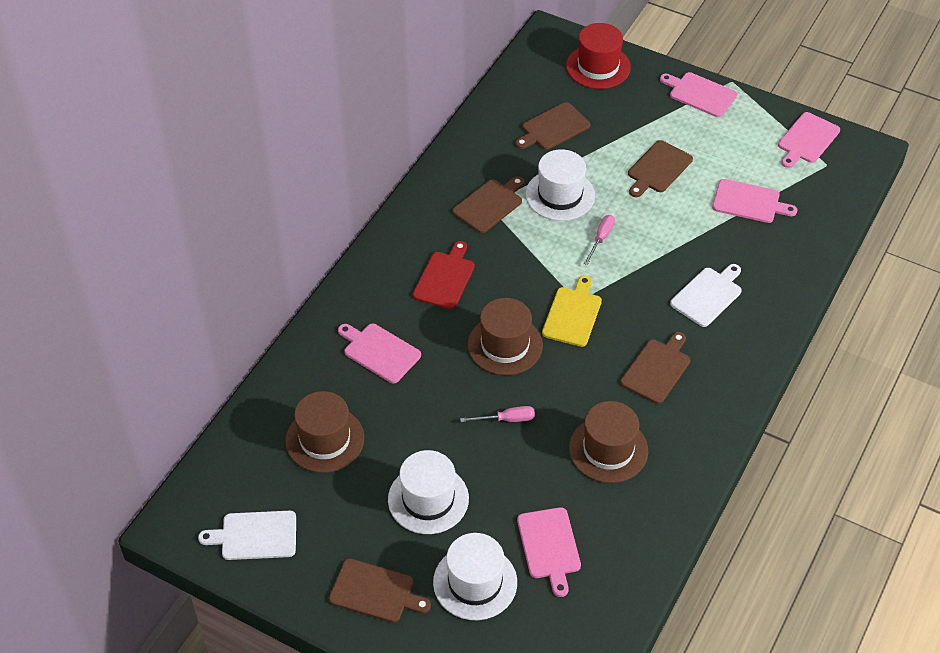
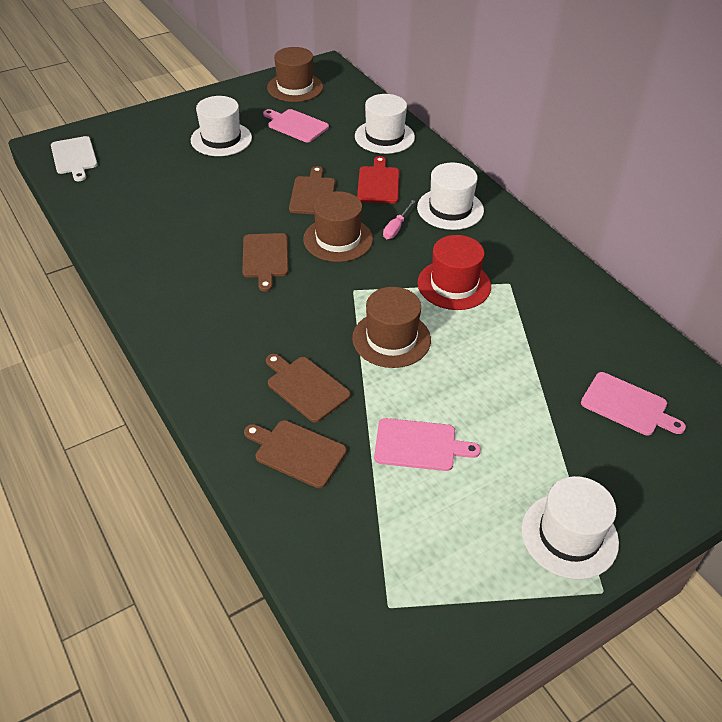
brown cutting board: 5 -> 4
pink cutting board: 5 -> 3
pink screwdriver: 2 -> 1
white cutting board: 2 -> 1
white hat: 3 -> 4
yellow cutting board: 1 -> 0

